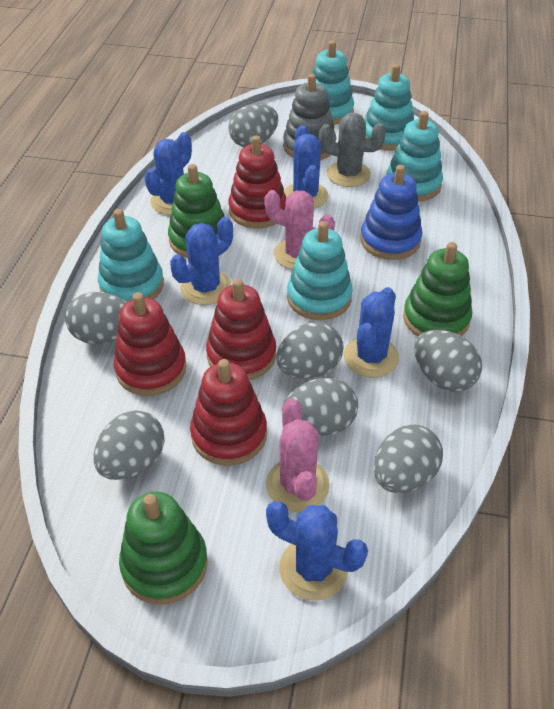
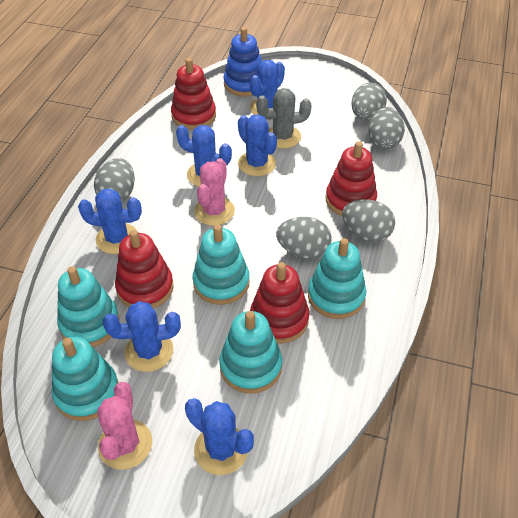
blue cactus: 5 -> 6
green stacking toy: 3 -> 0
grey egg: 7 -> 5
grey stacking toy: 1 -> 0

